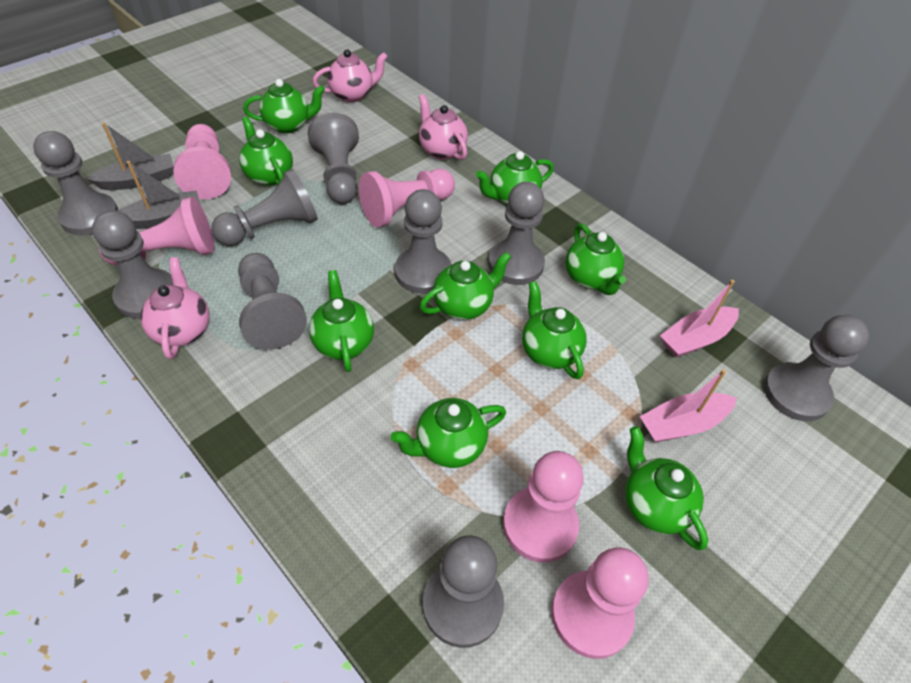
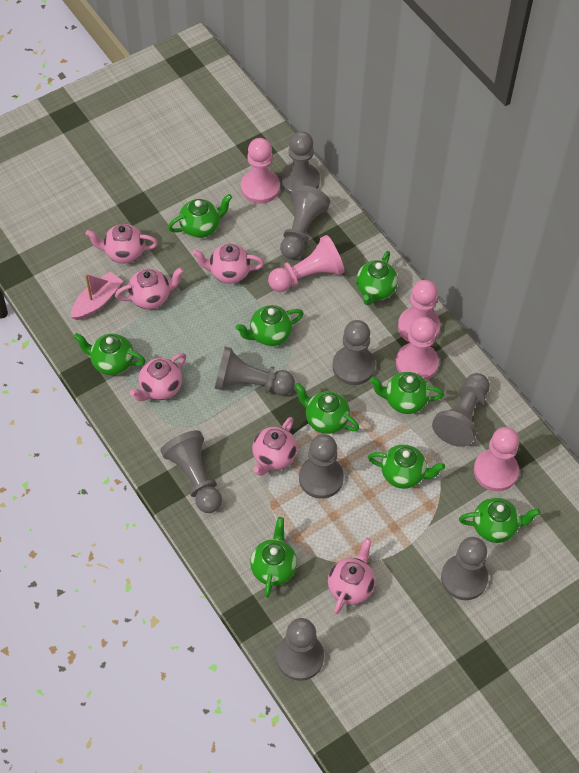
grey boat: 2 -> 0
pink boat: 2 -> 1
pink teapot: 3 -> 6

